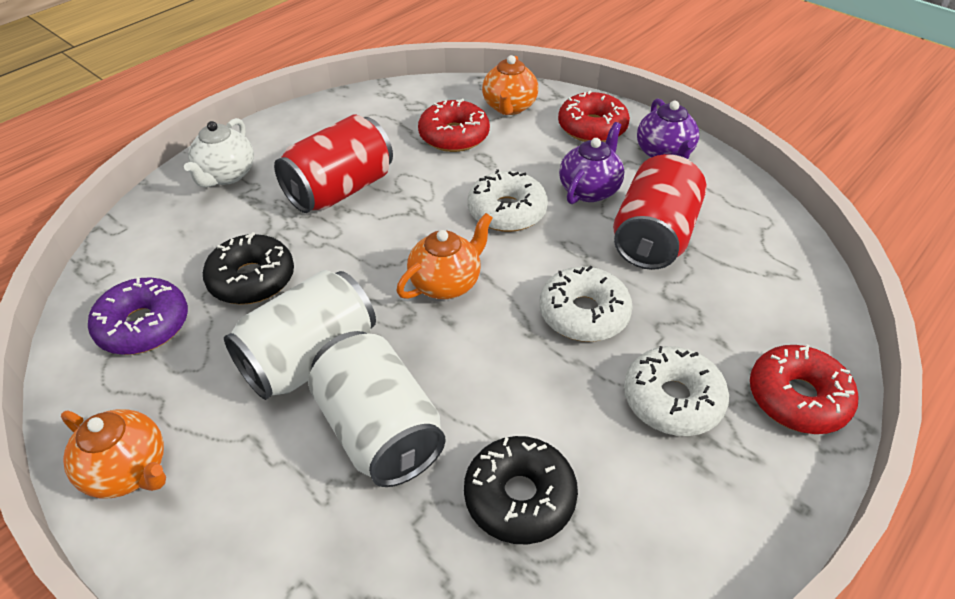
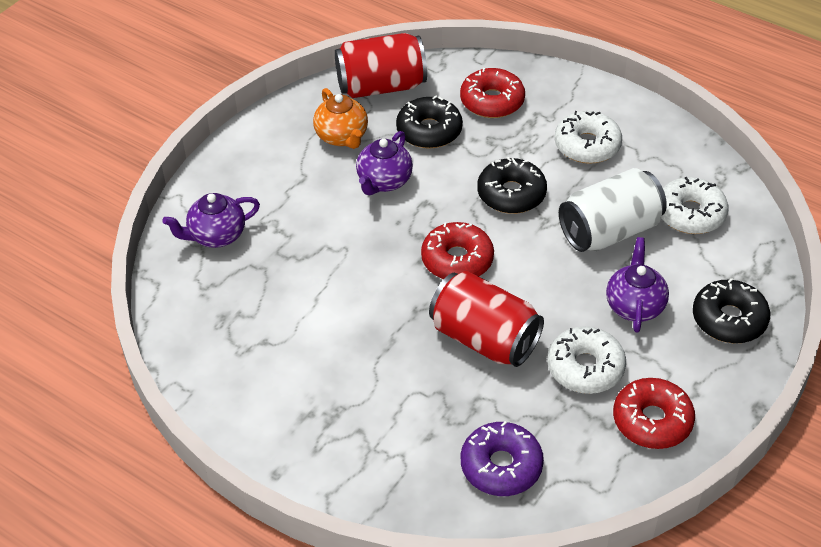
black donut: 2 -> 3
orange teapot: 3 -> 1
purple teapot: 2 -> 3
white can: 2 -> 1
white teapot: 1 -> 0

